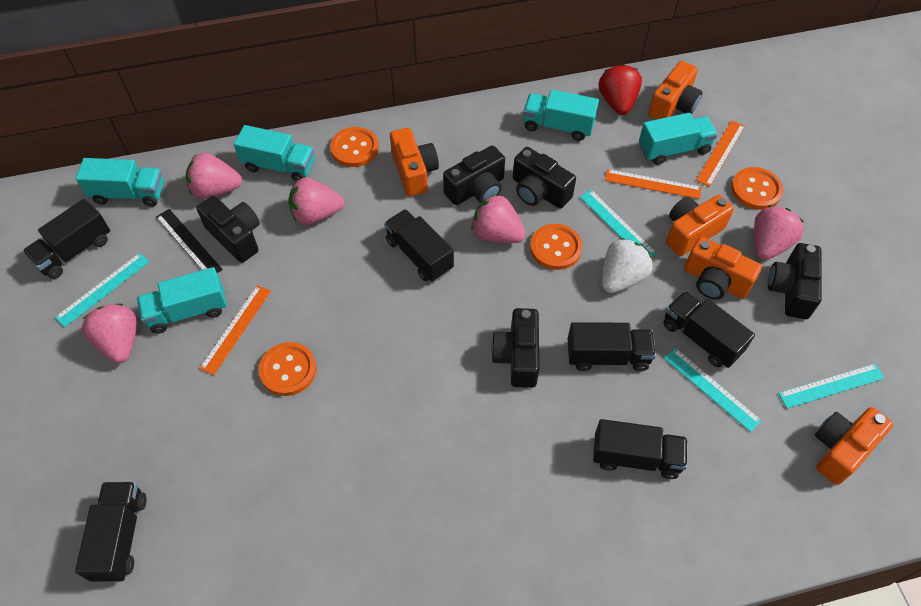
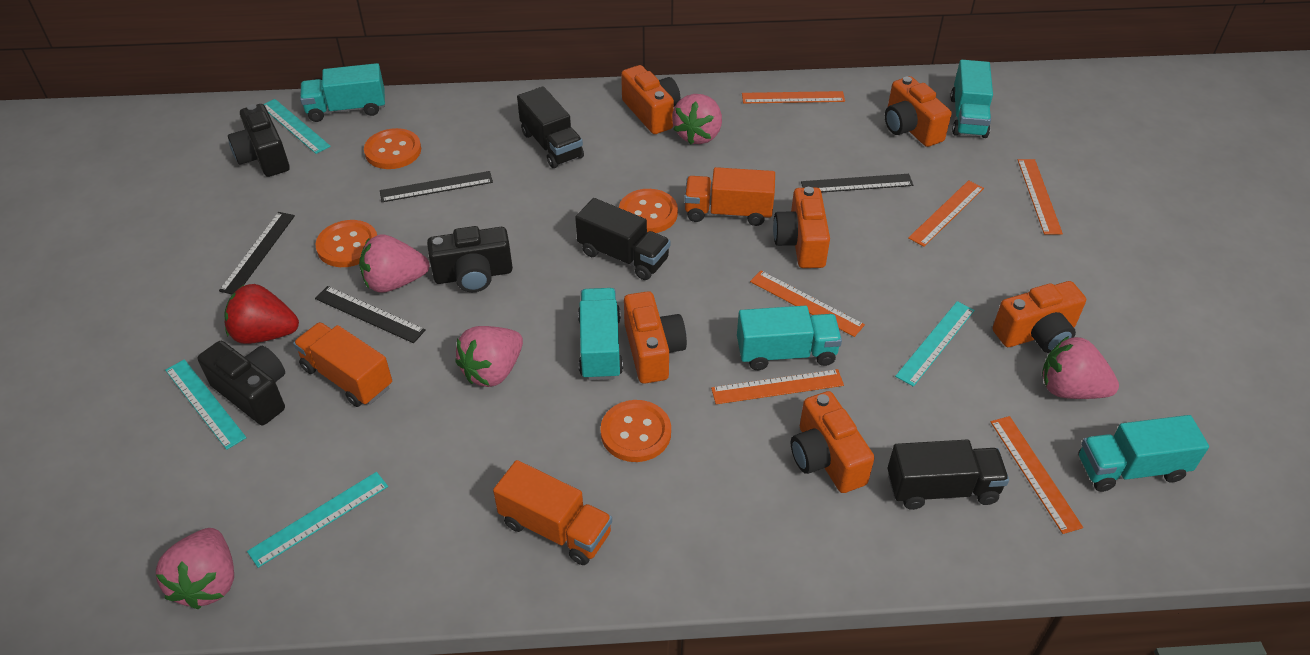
black camera: 5 -> 3
black ruler: 1 -> 4
black truck: 6 -> 3
orange camera: 5 -> 6
orange ruler: 3 -> 6
orange truck: 0 -> 3
white strawberry: 1 -> 0

